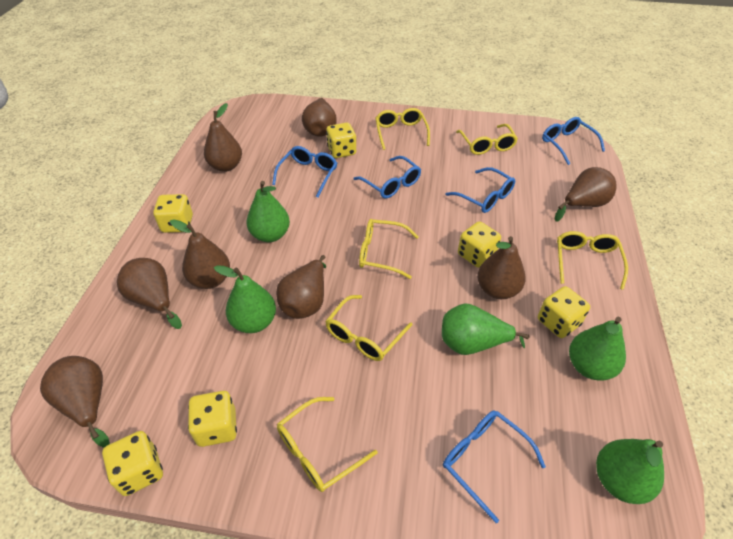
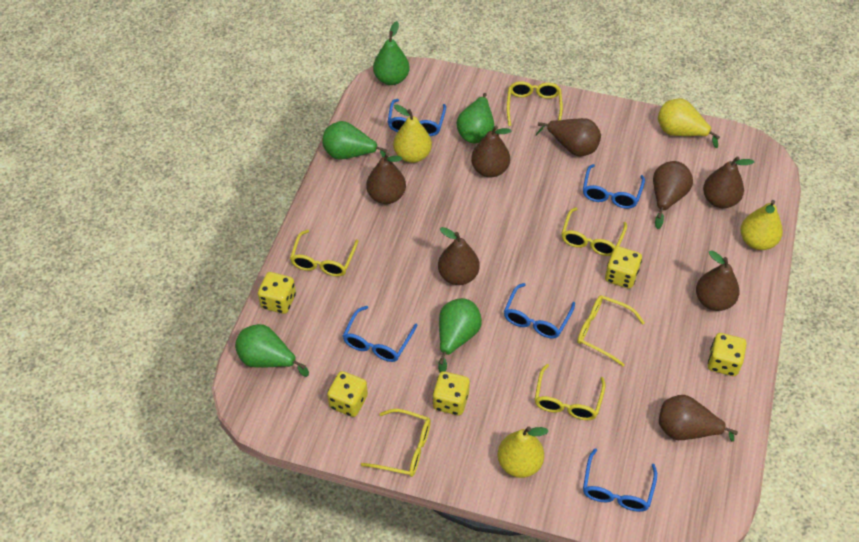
yellow dice: 6 -> 5
yellow pear: 0 -> 4

